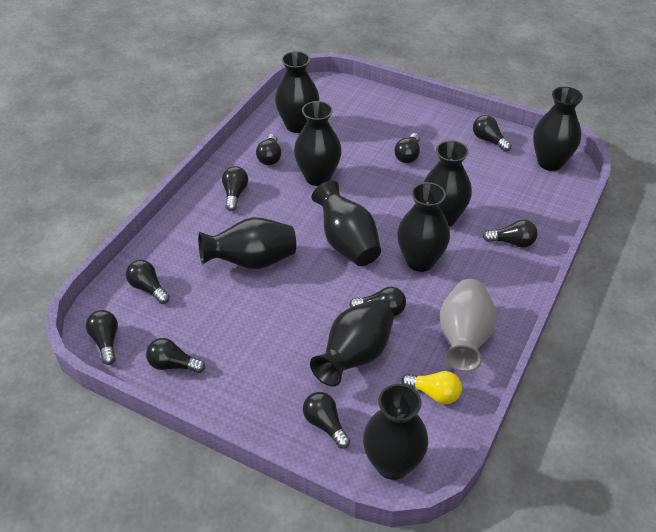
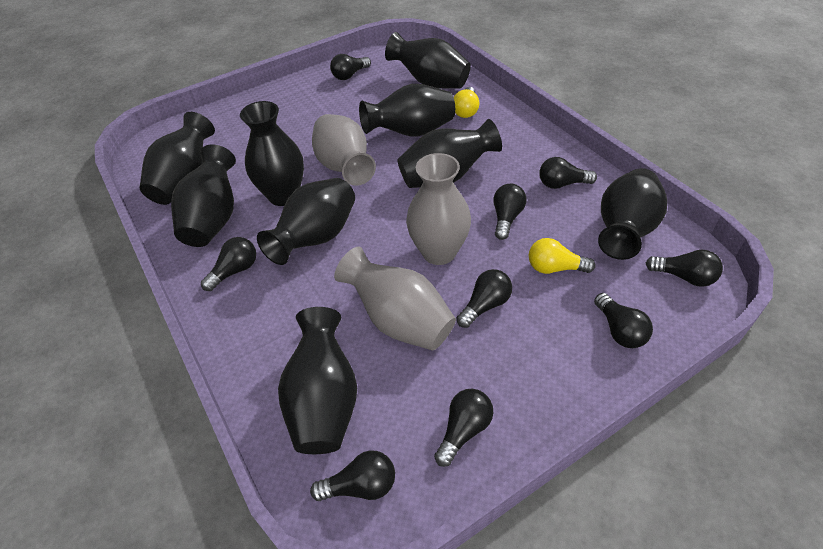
black light bulb: 10 -> 9
grey vase: 1 -> 3
yellow light bulb: 1 -> 2

